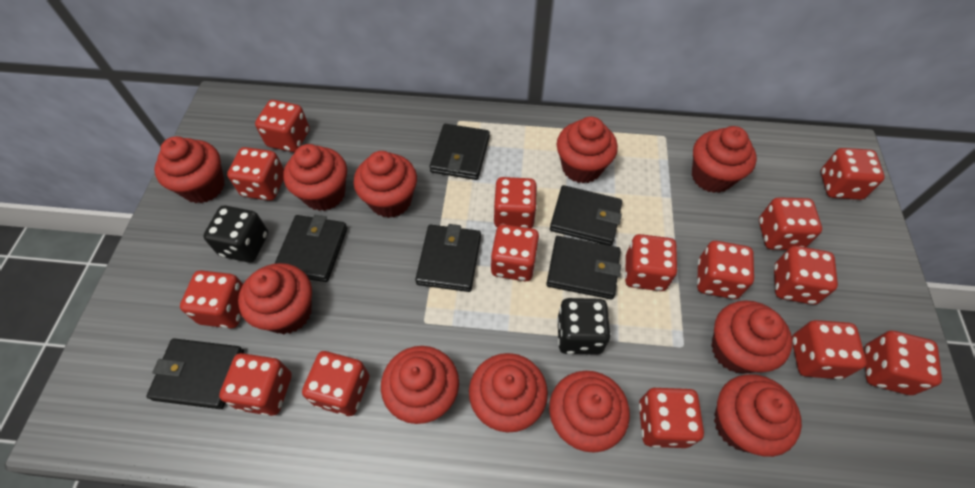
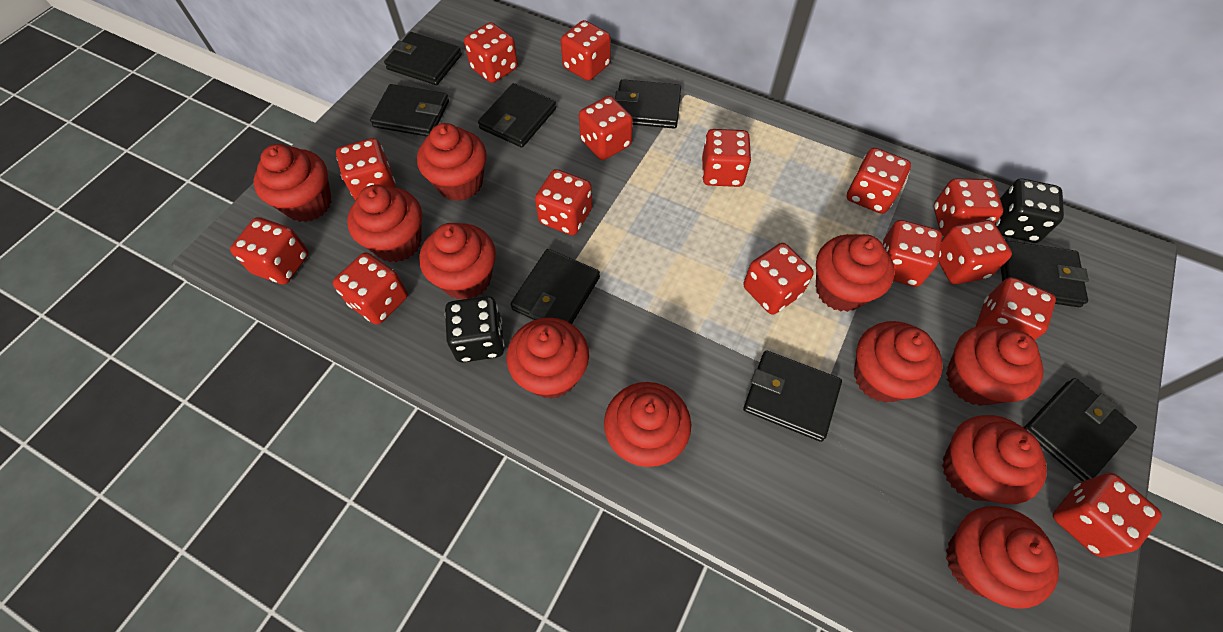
black wallet: 6 -> 8

